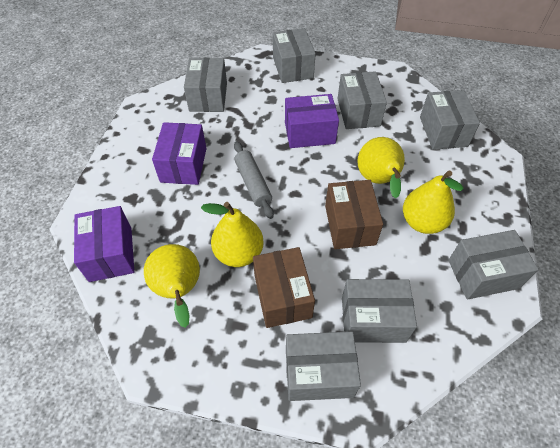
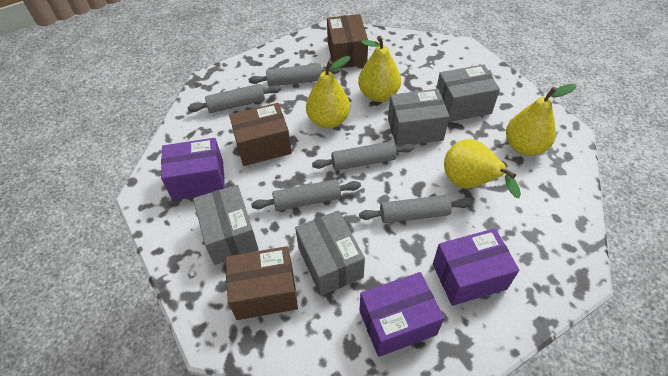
brown box: 2 -> 3
grey box: 7 -> 4
grey rolling pin: 1 -> 5

